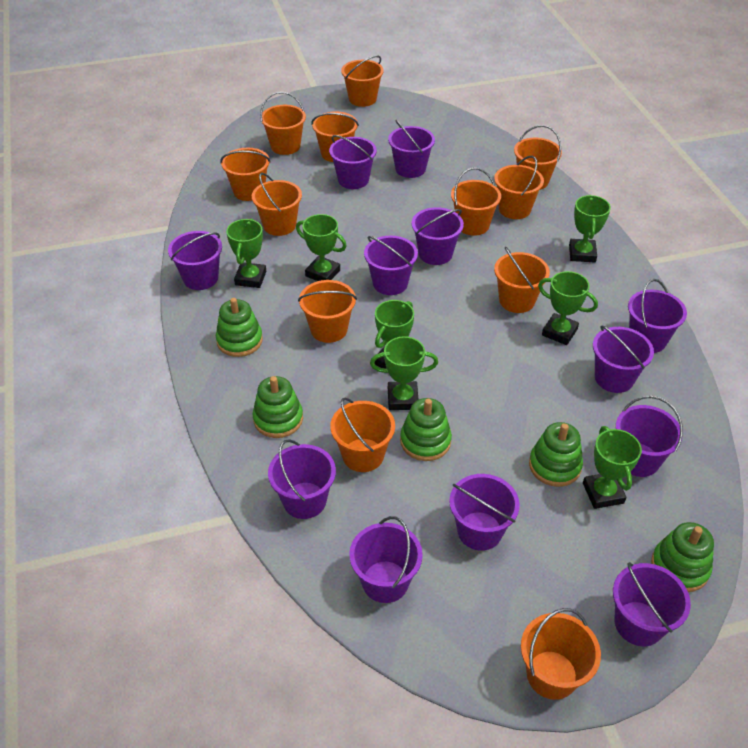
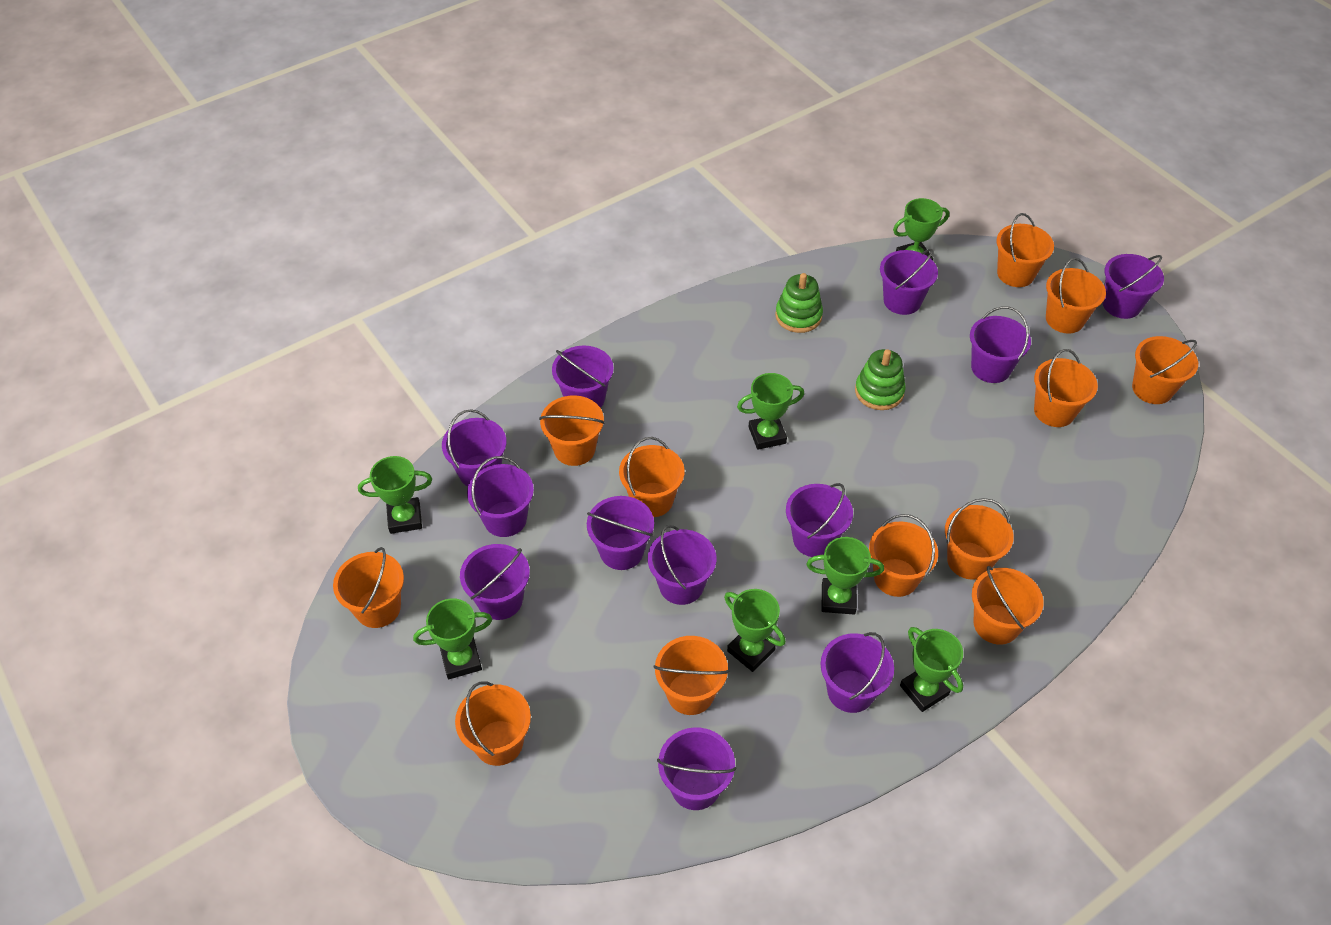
green stacking toy: 5 -> 2

